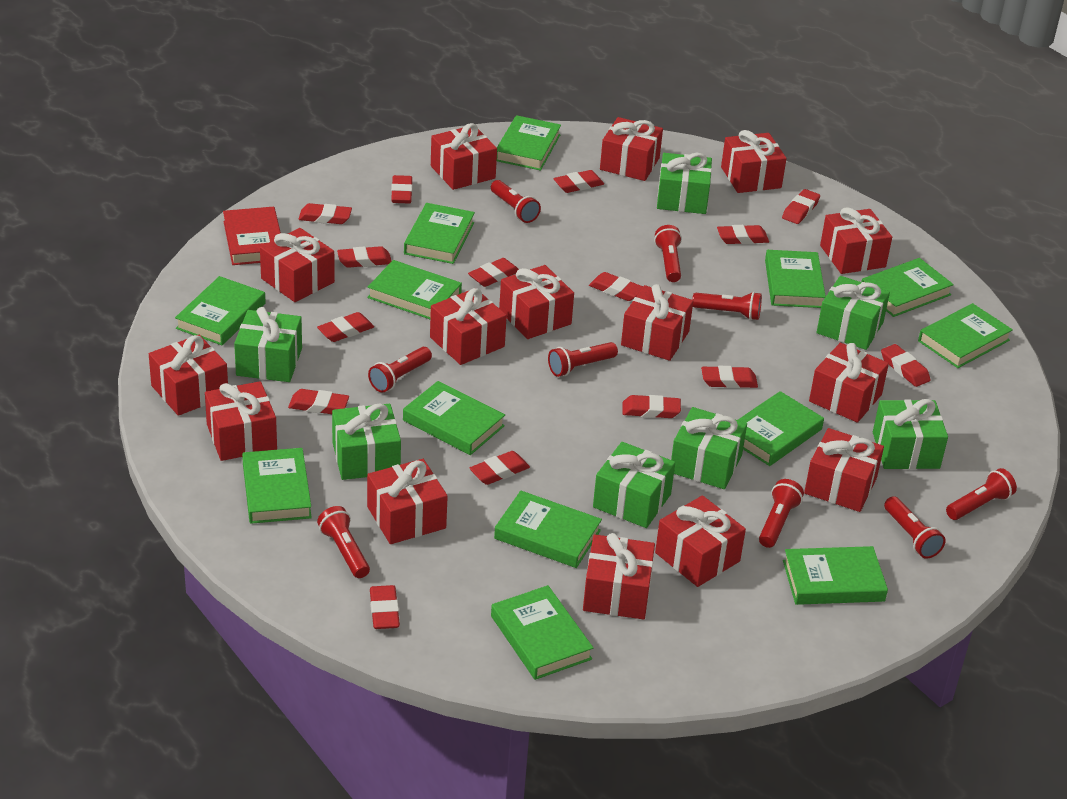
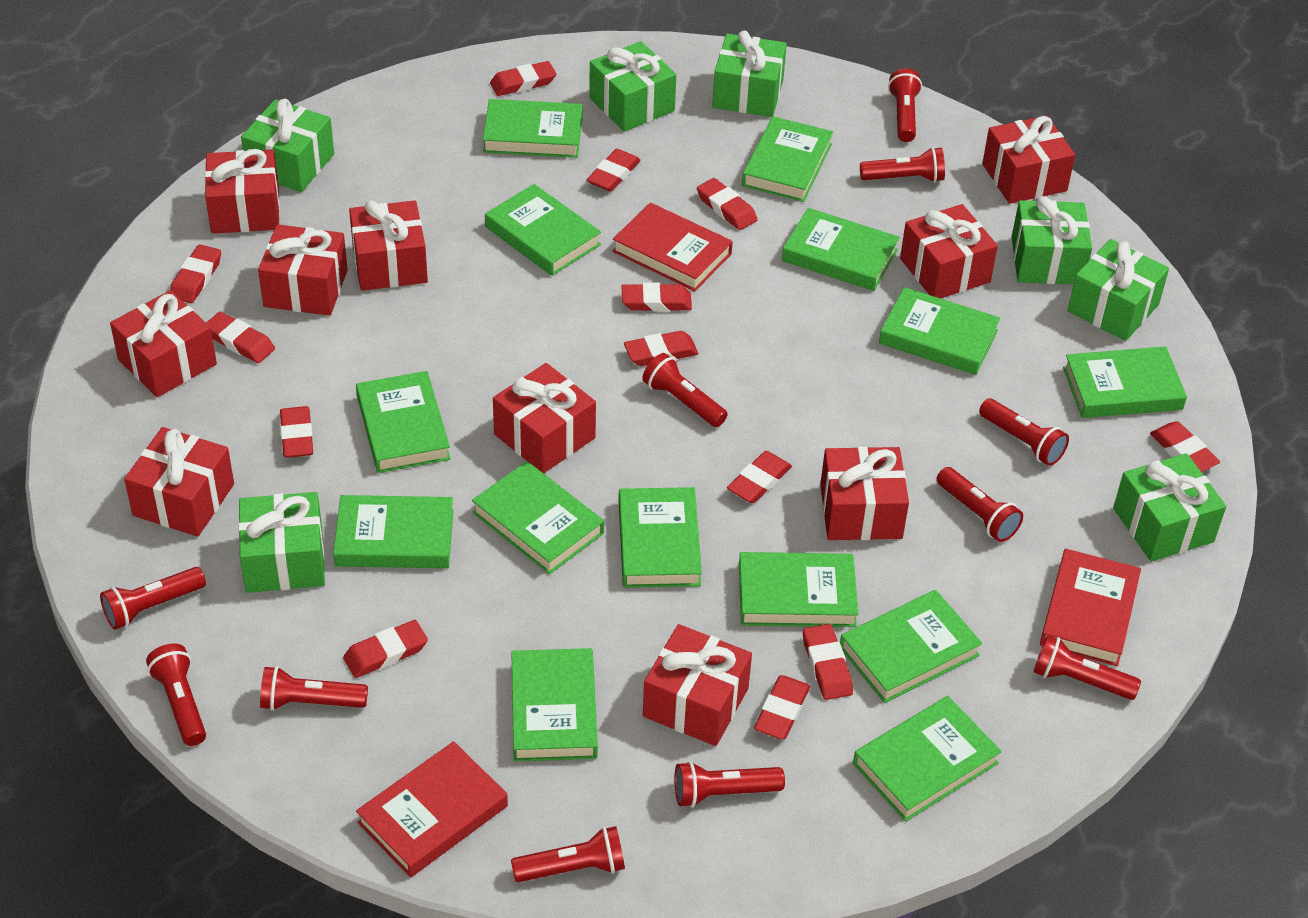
green book: 13 -> 14
red book: 1 -> 3
red eraser: 15 -> 13
red flashlight: 9 -> 11
red gift: 15 -> 10

